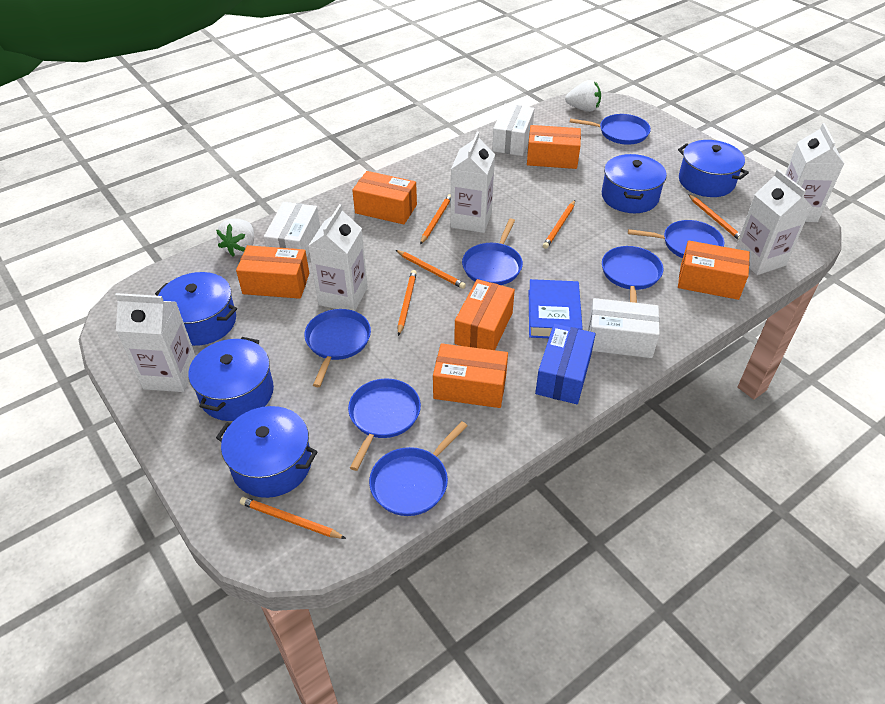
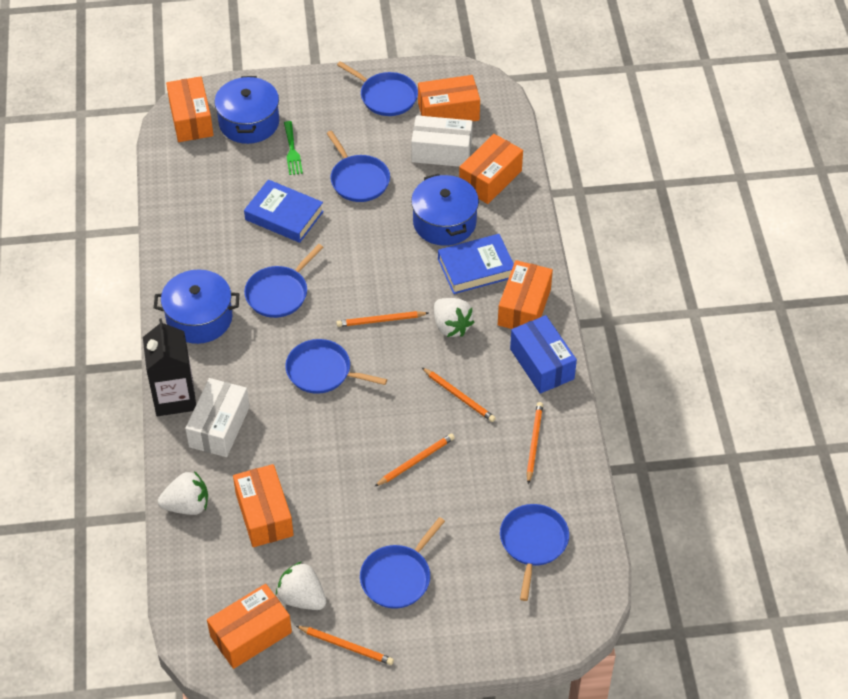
black carton: 0 -> 1
blue book: 1 -> 2
blue pan: 7 -> 6
blue pot: 5 -> 3
green fork: 0 -> 1
orange pencil: 6 -> 5
white box: 3 -> 2
white carton: 5 -> 0
white strawberry: 2 -> 3

